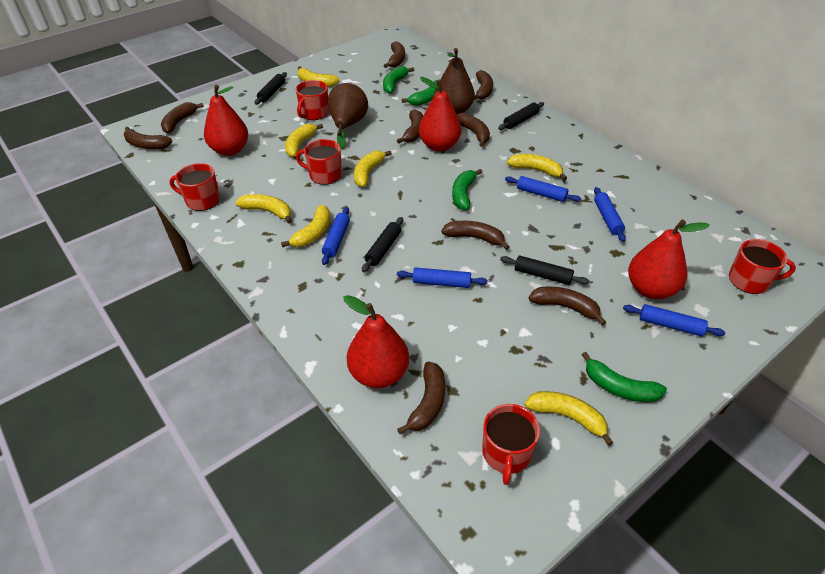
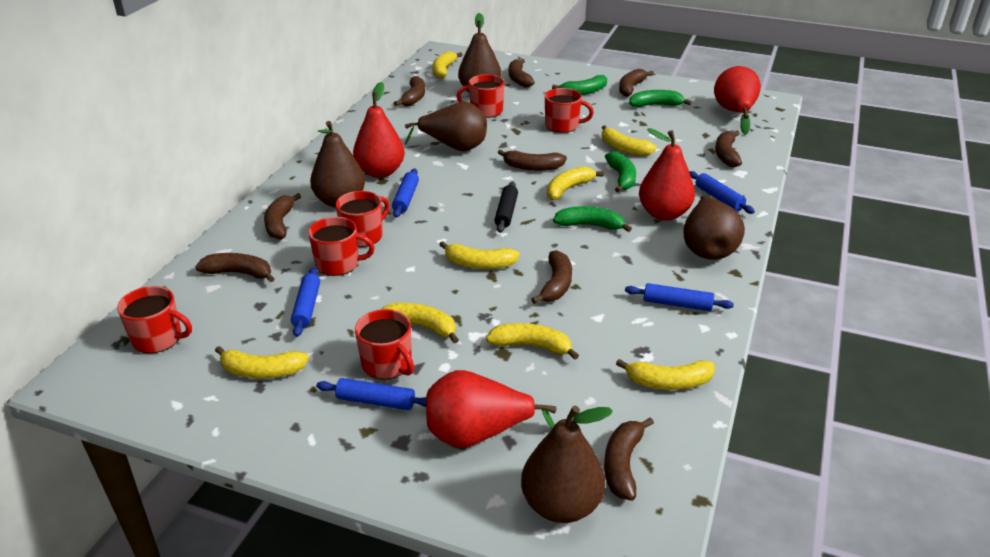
black rolling pin: 4 -> 1
brown pear: 2 -> 5
red mug: 5 -> 6
yellow banana: 7 -> 8

